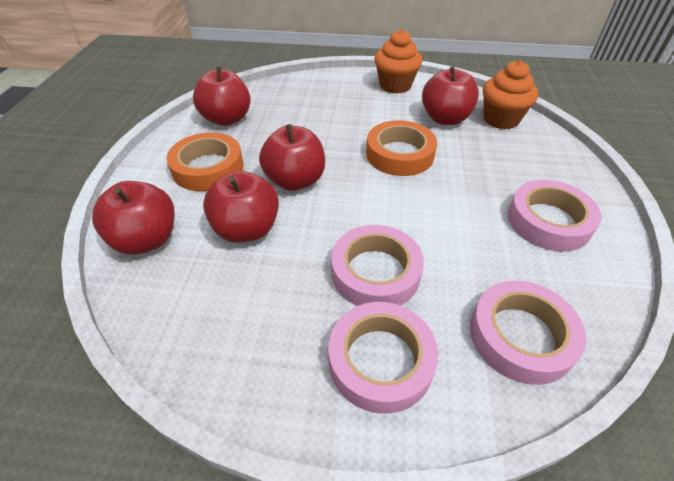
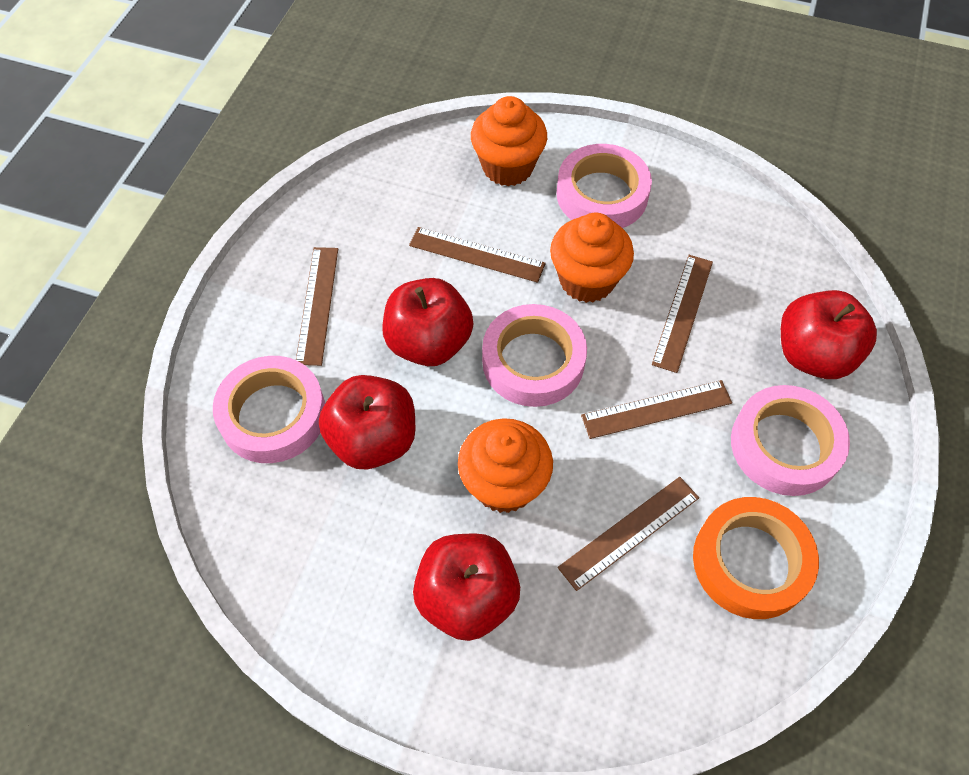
brown ruler: 0 -> 5
orange cupcake: 2 -> 3
orange tape: 2 -> 1
red apple: 5 -> 4

